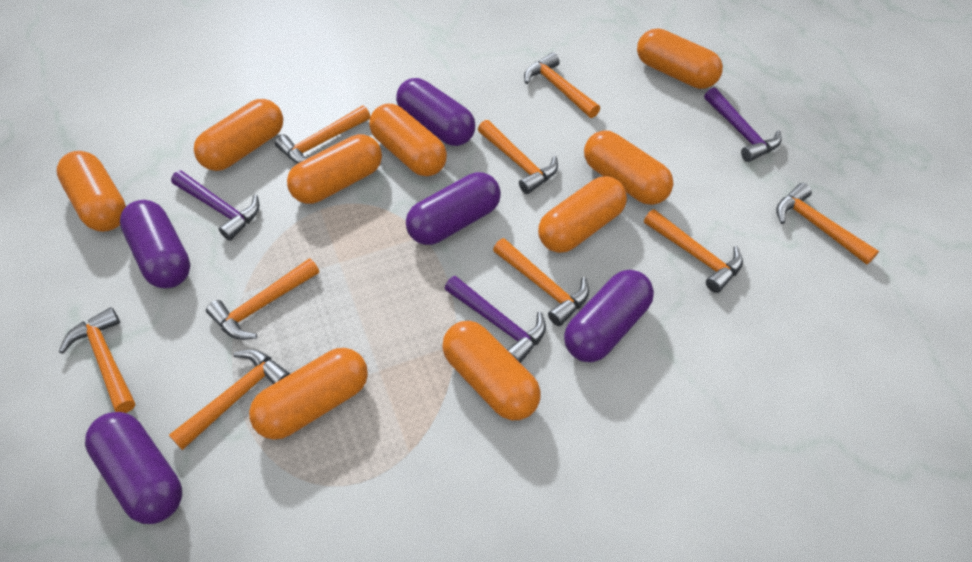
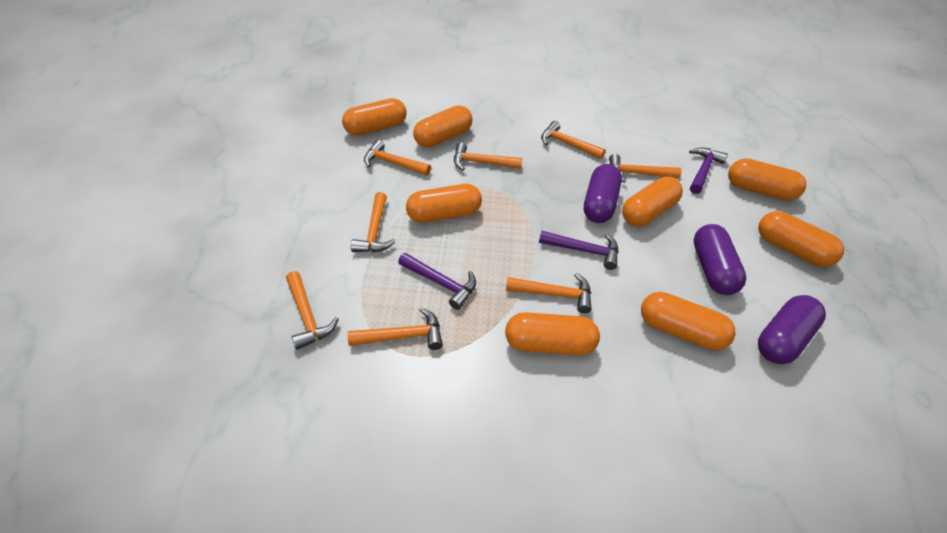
orange capsule: 9 -> 8
orange hammer: 9 -> 8
purple capsule: 5 -> 3

